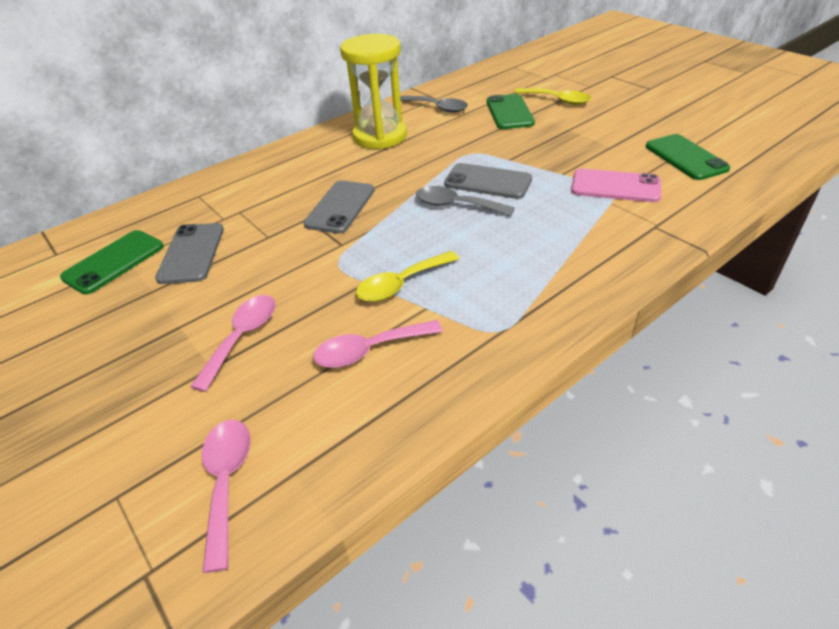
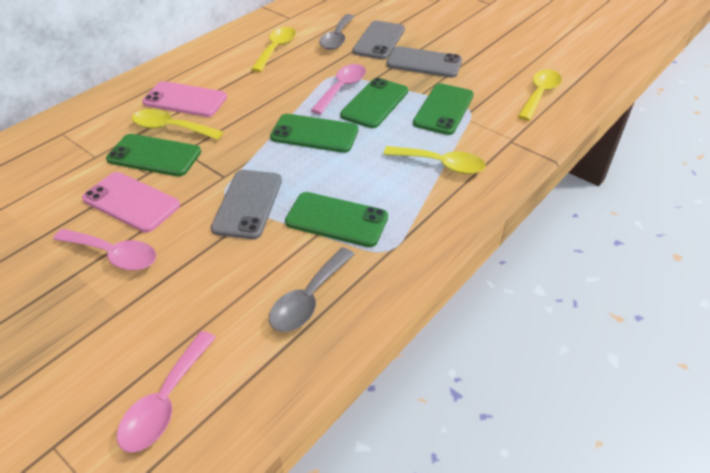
green phone: 3 -> 5
pink phone: 1 -> 2
yellow hourglass: 1 -> 0
yellow spoon: 2 -> 4

